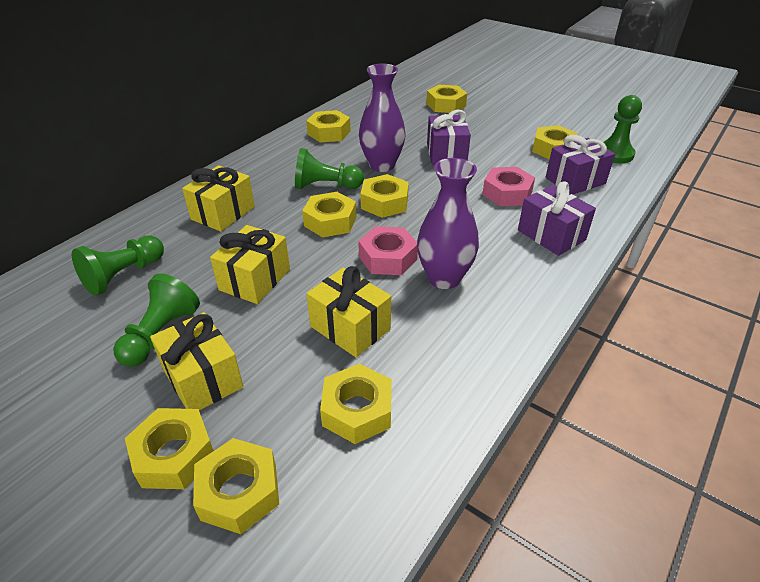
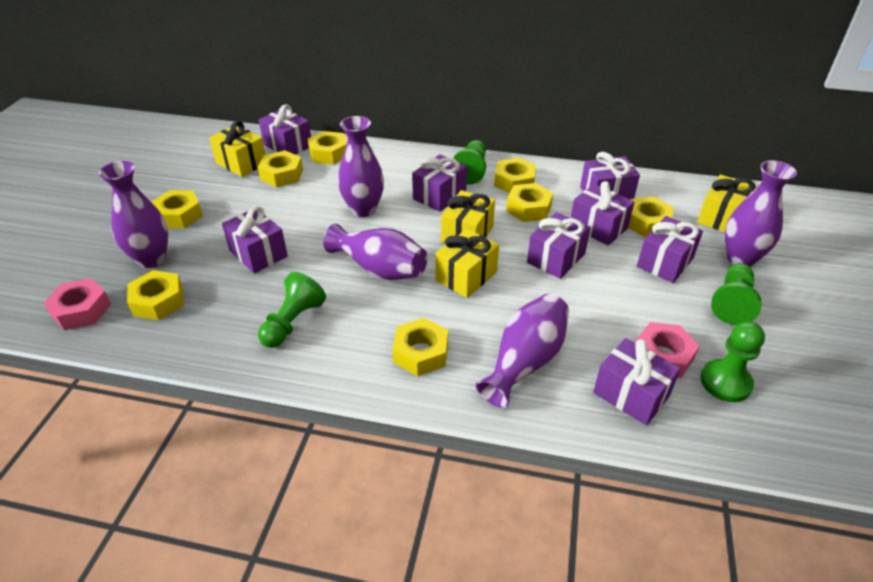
purple gift: 3 -> 8
purple vase: 2 -> 5

